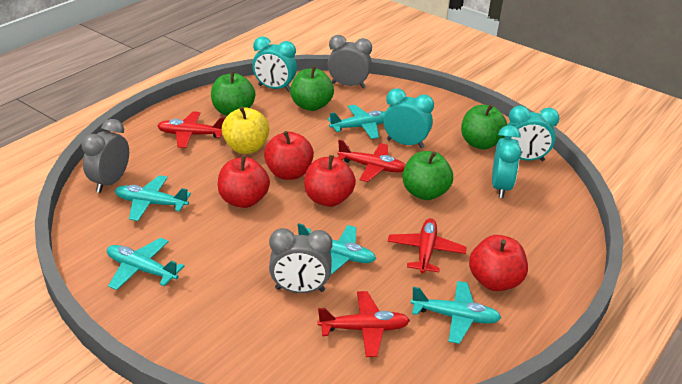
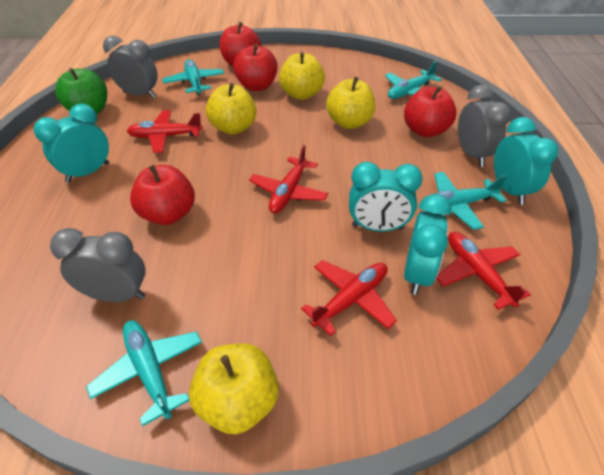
green apple: 4 -> 1
turquoise plane: 5 -> 4
yellow apple: 1 -> 4

